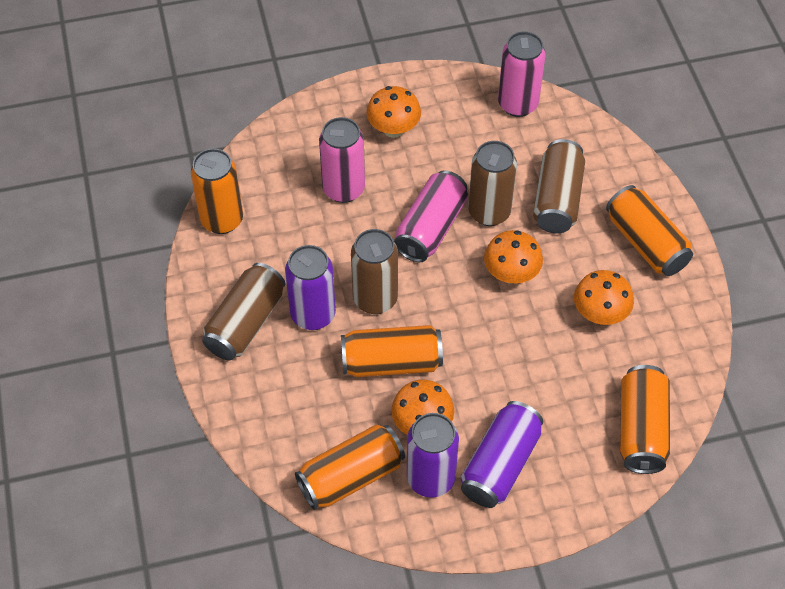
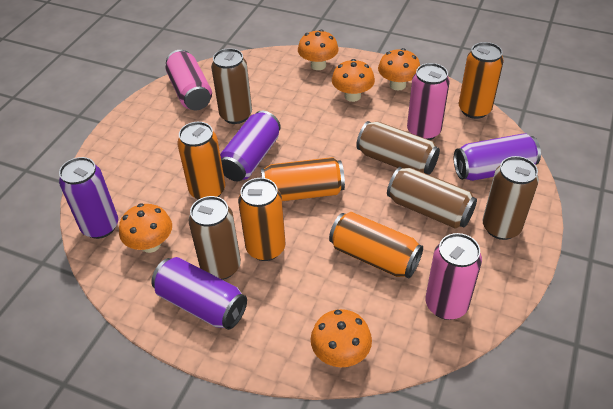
brown can: 4 -> 5
orange mushroom: 4 -> 5
purple can: 3 -> 4

